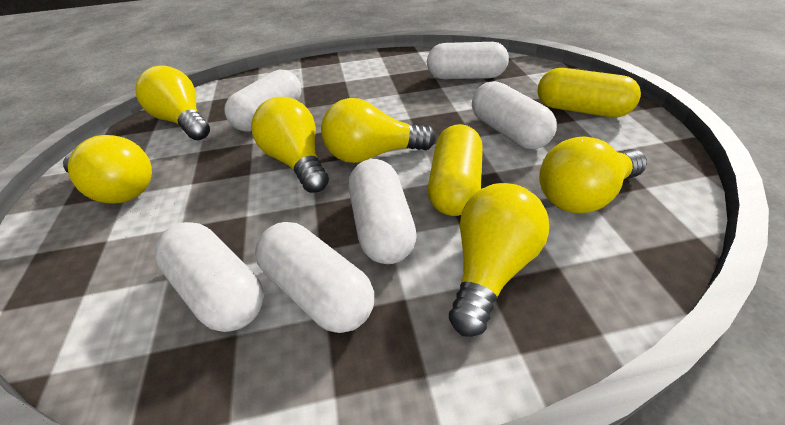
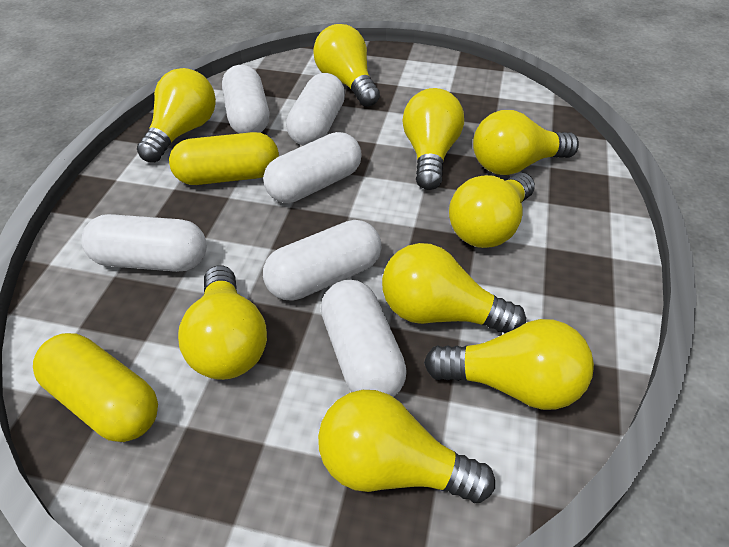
yellow light bulb: 6 -> 9

